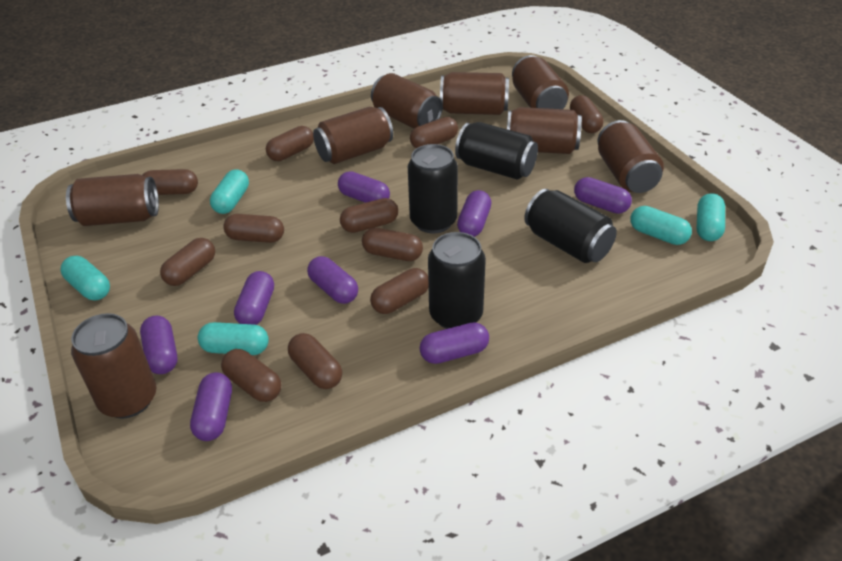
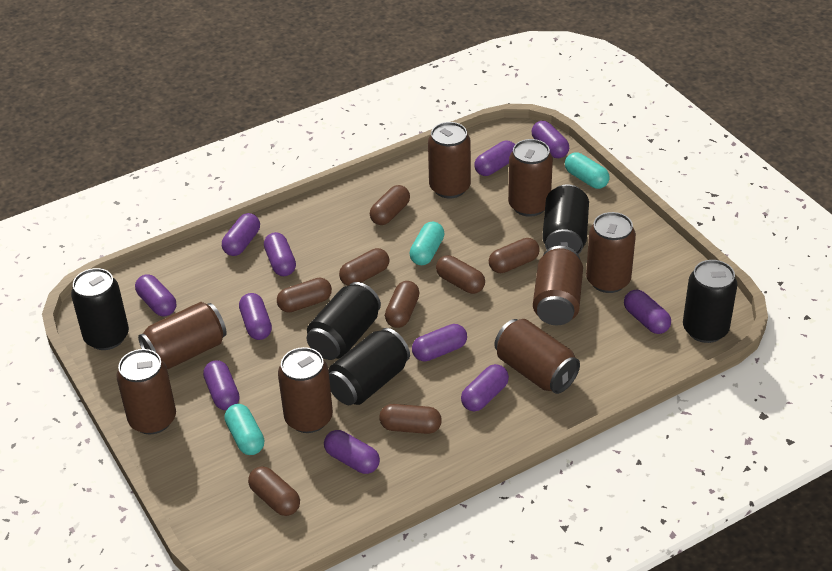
black can: 4 -> 5
brown capsule: 11 -> 8
purple capsule: 8 -> 11
turquoise capsule: 5 -> 3

